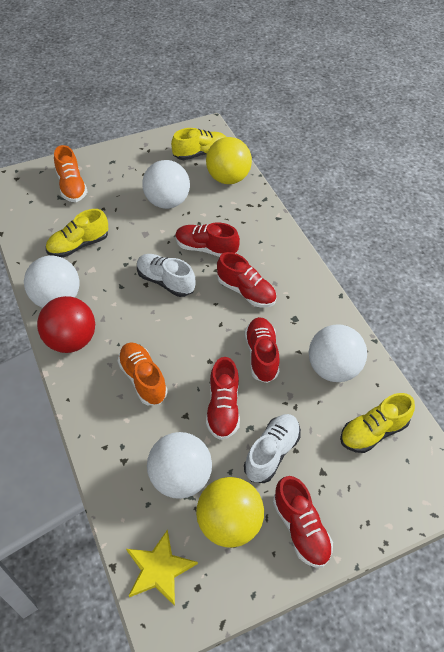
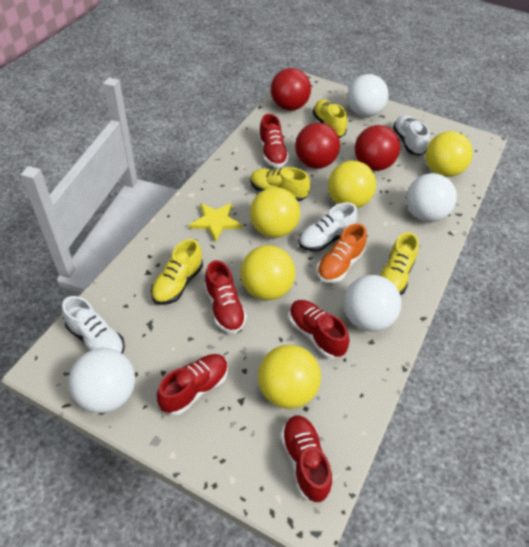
orange shoe: 2 -> 1
red ball: 1 -> 3
white shoe: 2 -> 3
yellow ball: 2 -> 5
yellow shoe: 3 -> 4

